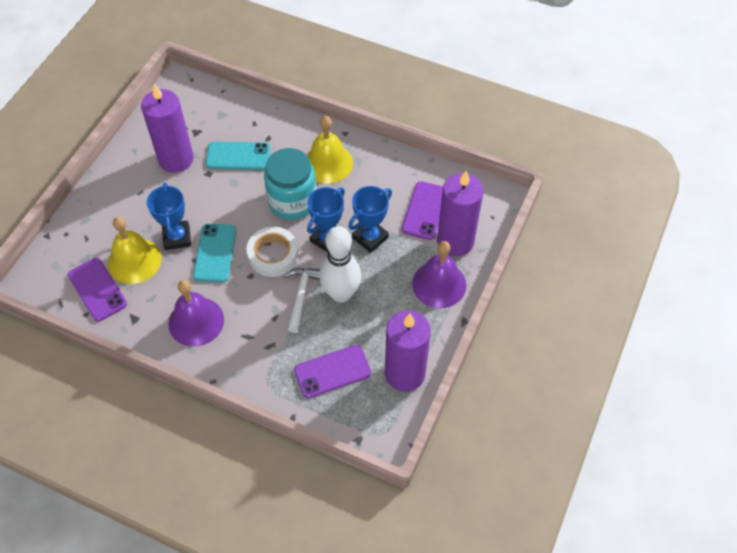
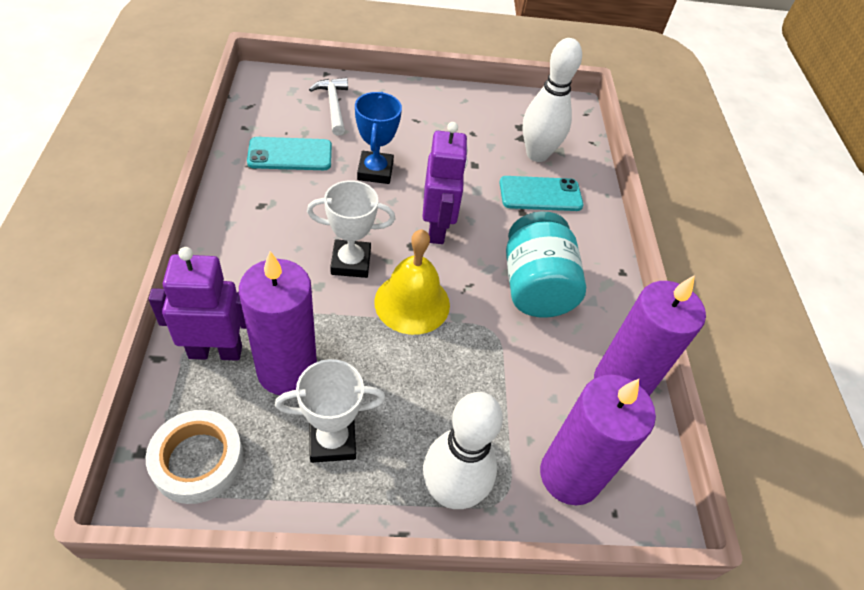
blue trophy: 3 -> 1
purple bell: 2 -> 0
purple phone: 3 -> 0
purple robot: 0 -> 2
white bowling pin: 1 -> 2
white trophy: 0 -> 2
yellow bell: 2 -> 1

